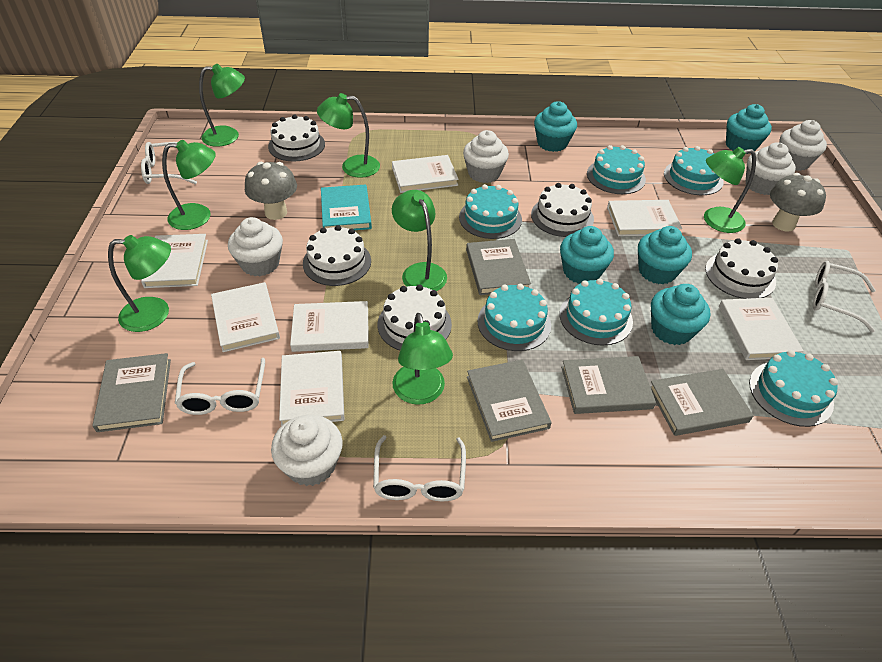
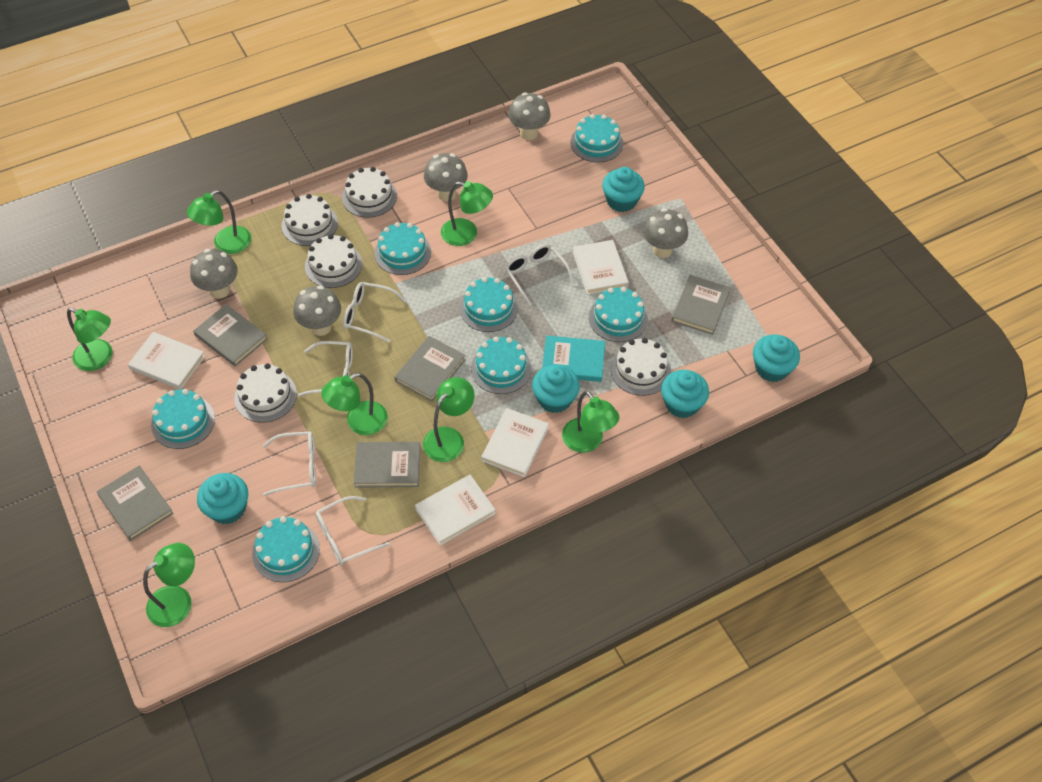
grey mushroom: 2 -> 5
turquoise cake: 6 -> 7
white book: 7 -> 4
white cupcake: 5 -> 0
white glasses: 4 -> 5

